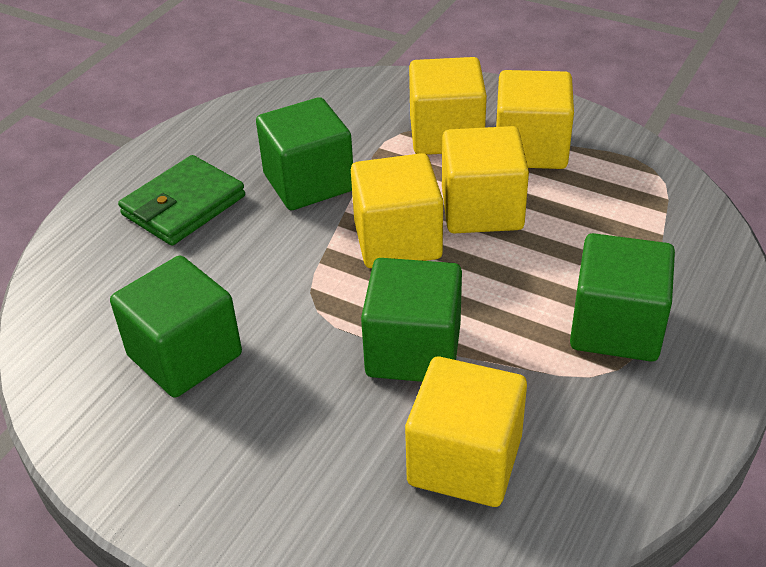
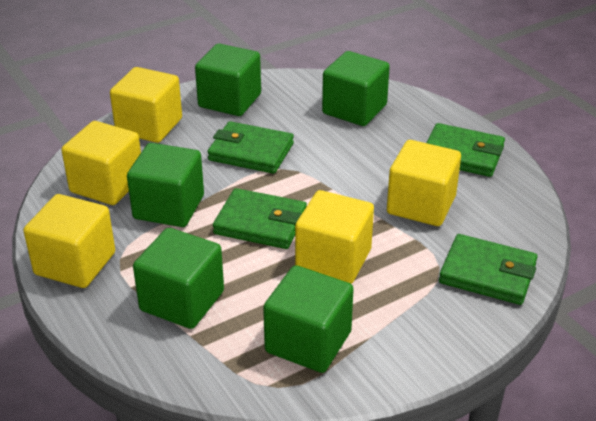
green cube: 4 -> 5
green wallet: 1 -> 4

